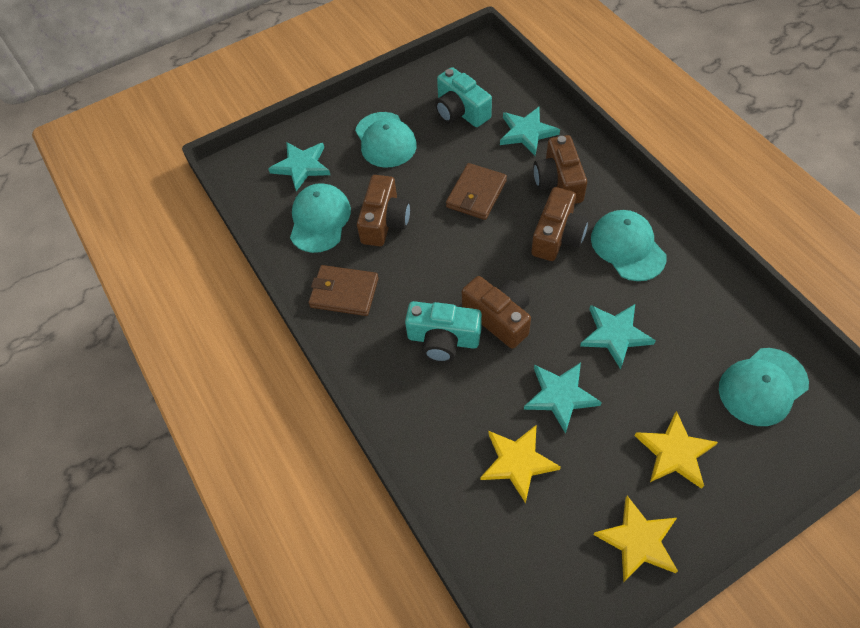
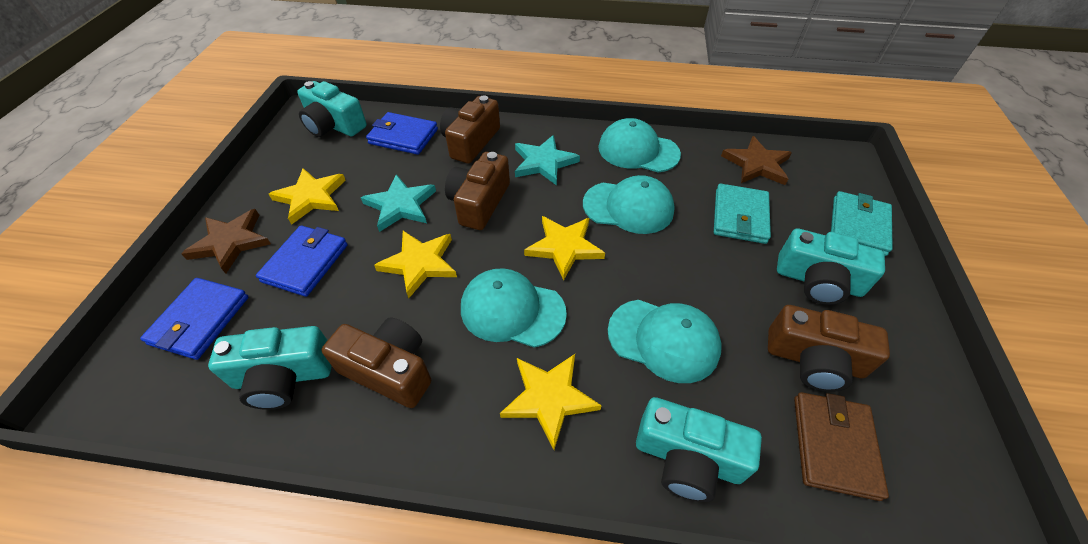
blue wallet: 0 -> 3
brown star: 0 -> 2
brown wallet: 2 -> 1
turquoise camera: 2 -> 4
turquoise star: 4 -> 2
turquoise wallet: 0 -> 2
yellow star: 3 -> 4

